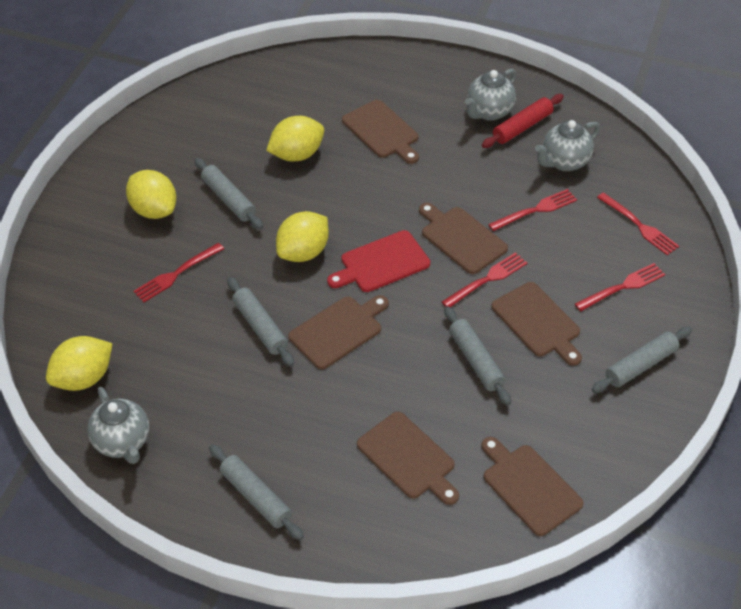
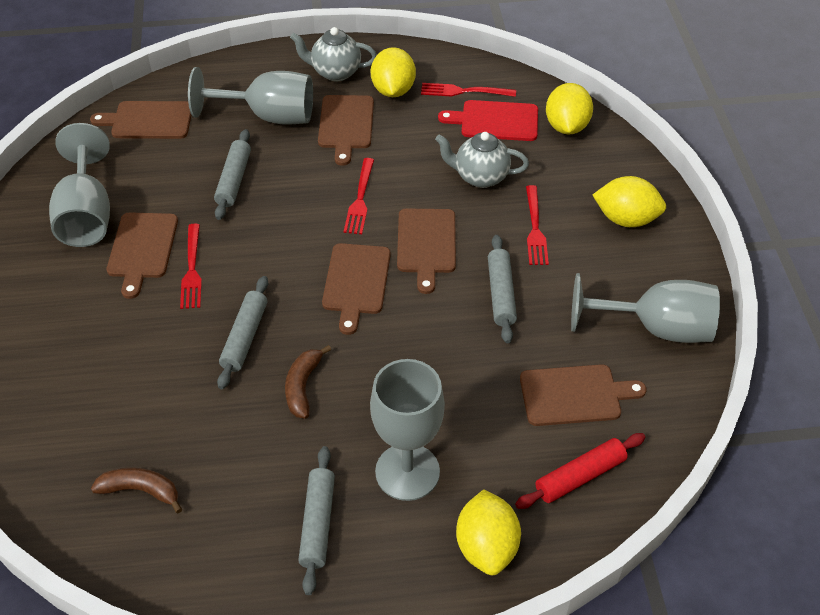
brown banana: 0 -> 2
grey goblet: 0 -> 4
grey rolling pin: 5 -> 4
grey teapot: 3 -> 2
red fork: 5 -> 4

